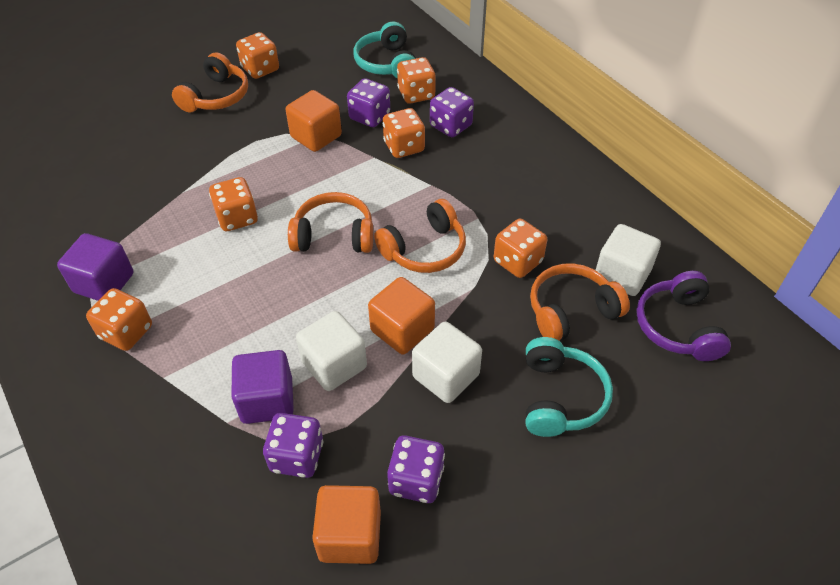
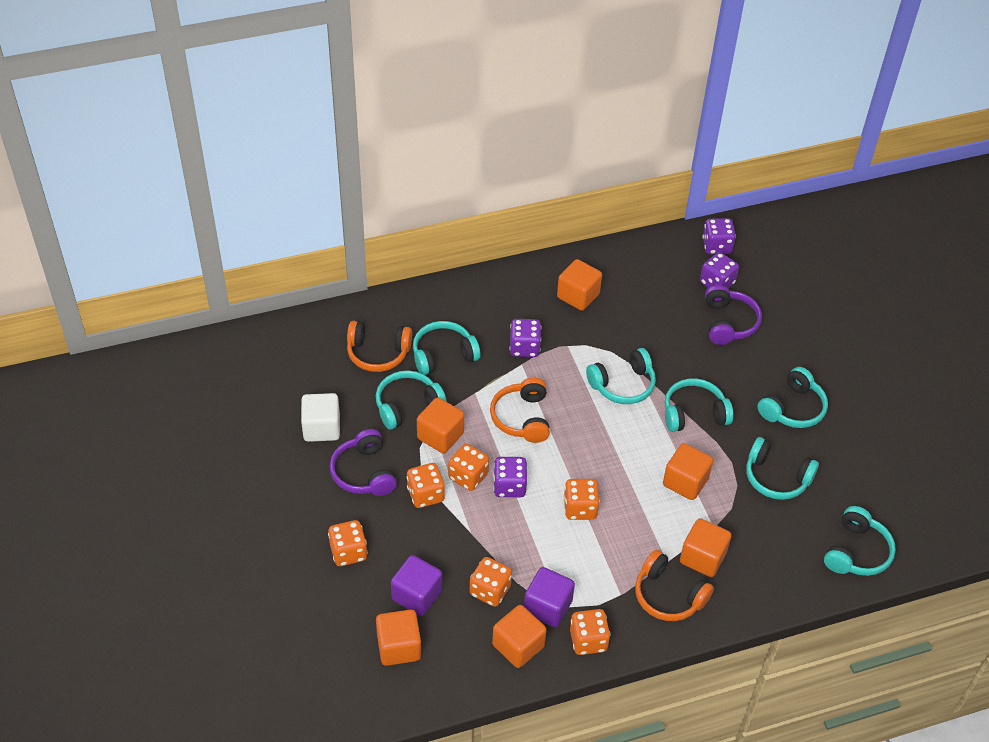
orange cube: 3 -> 6
orange headphones: 4 -> 3
purple headphones: 1 -> 2
turquoise headphones: 2 -> 7
white cube: 3 -> 1

